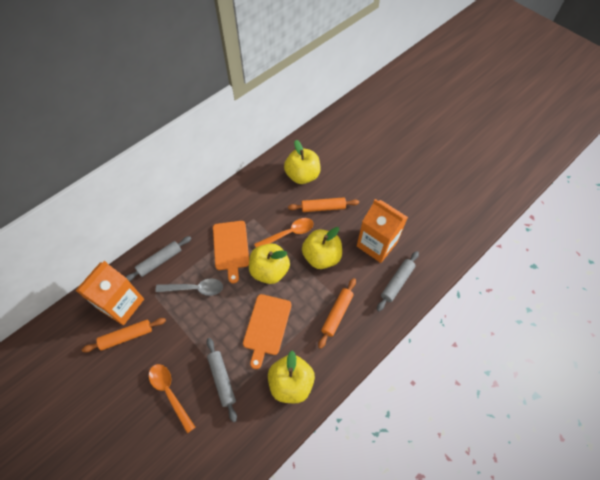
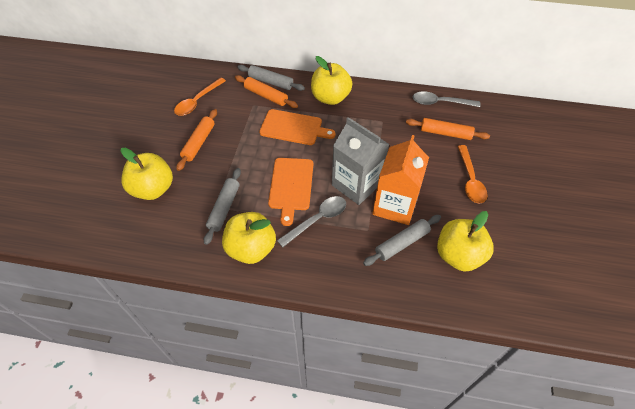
grey carton: 0 -> 1
grey spoon: 1 -> 2
orange carton: 2 -> 1

